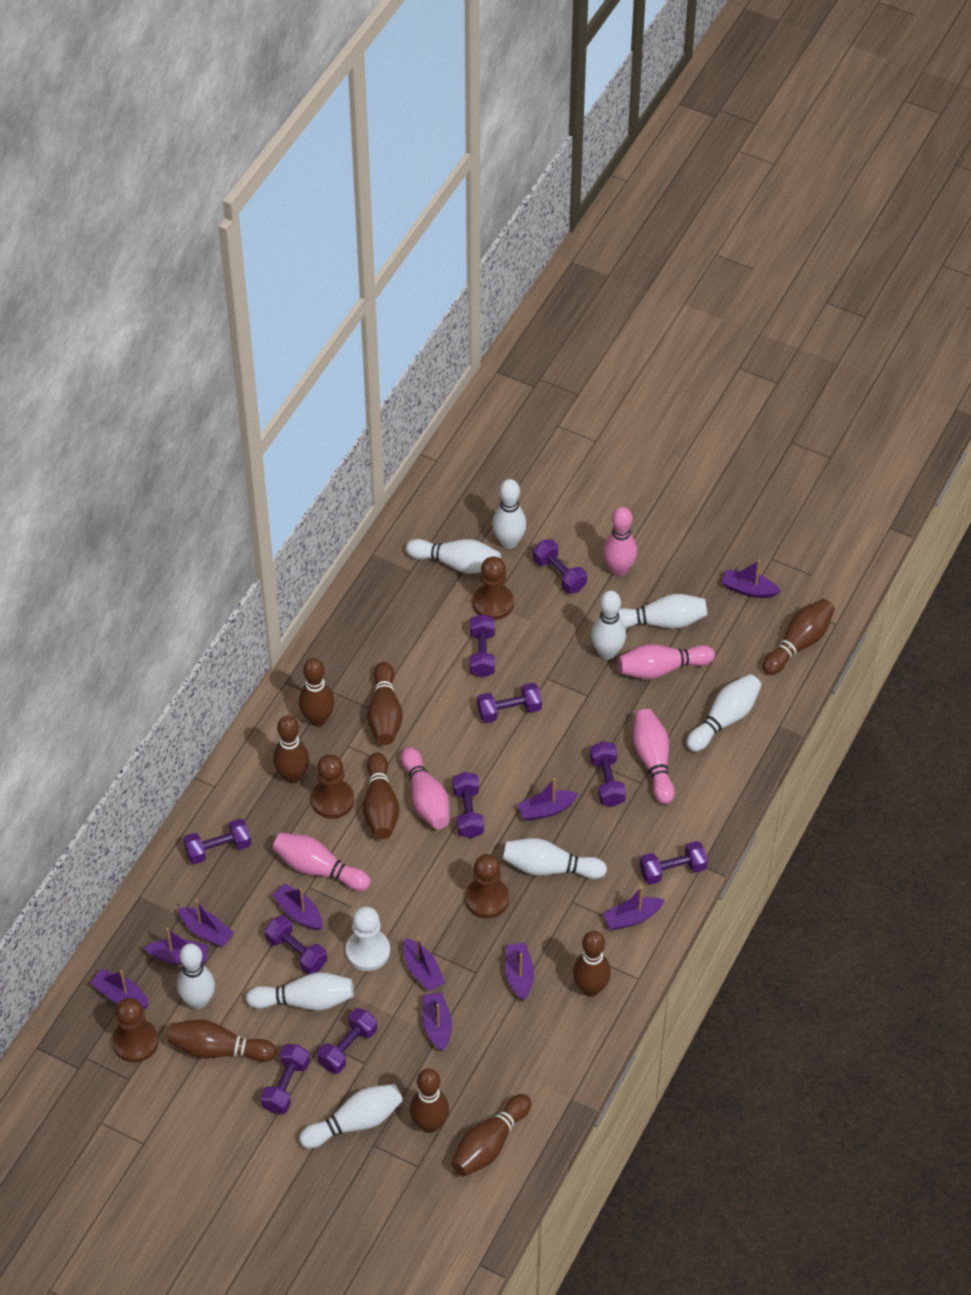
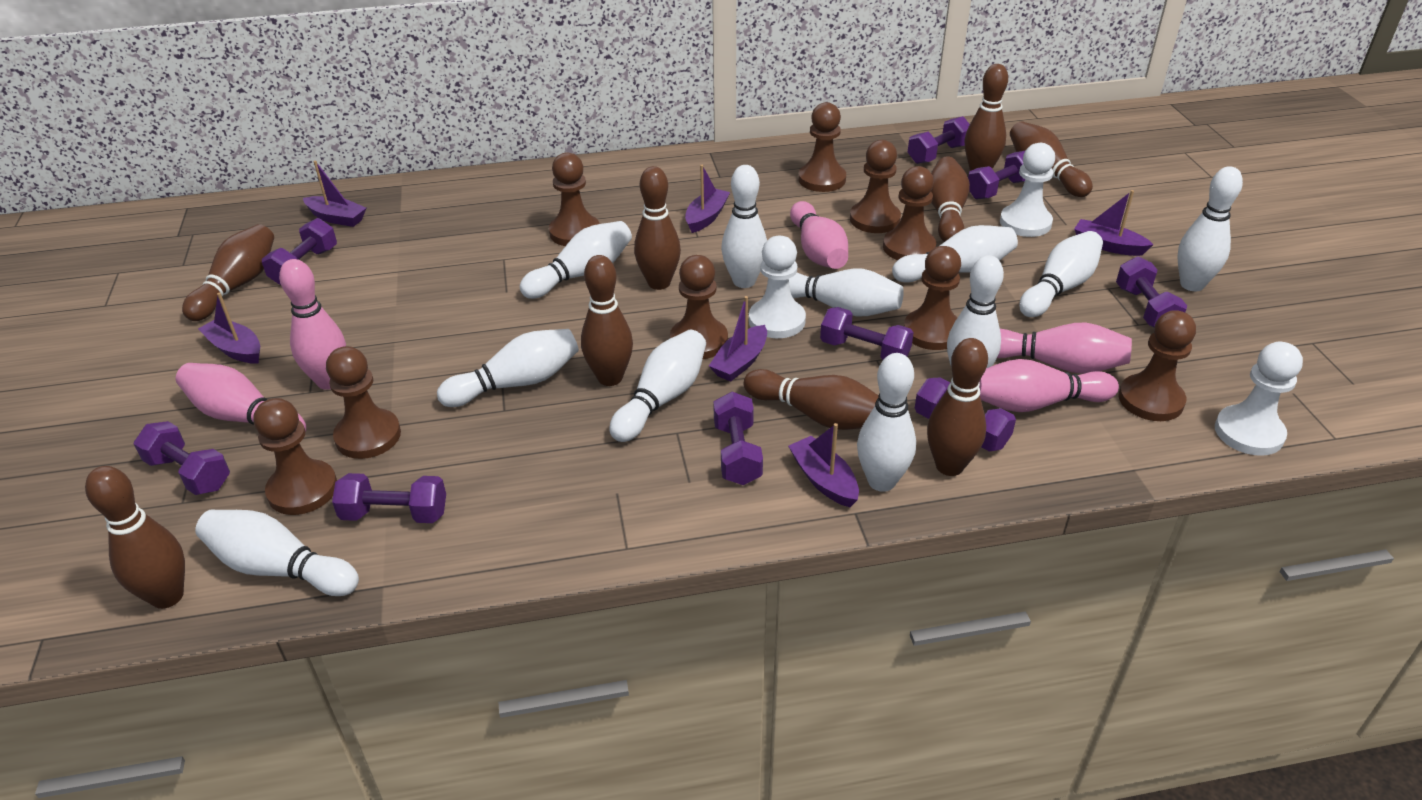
brown pawn: 4 -> 9
purple boat: 10 -> 6
purple dumbbell: 10 -> 9
white bowling pin: 9 -> 11
white pawn: 1 -> 3

